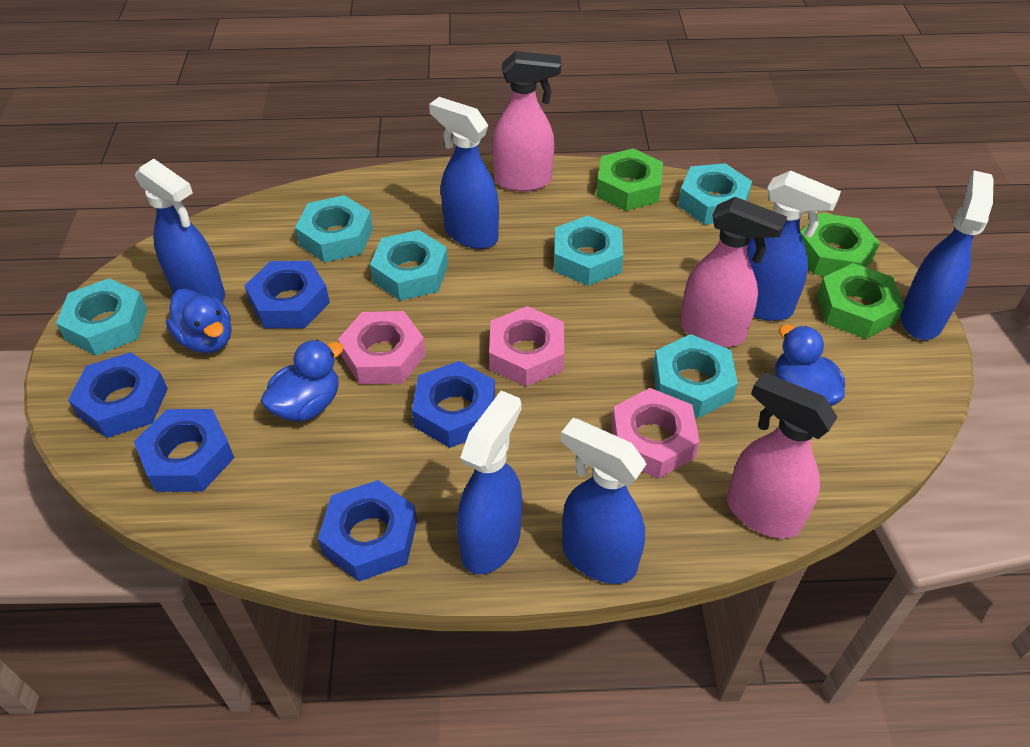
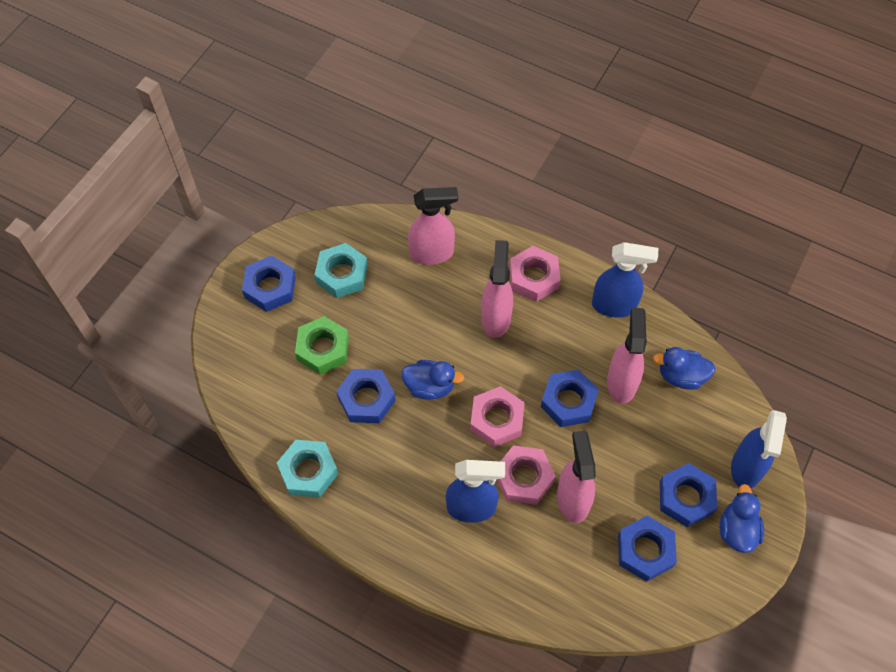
blue spray bottle: 6 -> 3
green nut: 3 -> 1
pink spray bottle: 3 -> 4
turquoise nut: 6 -> 2

